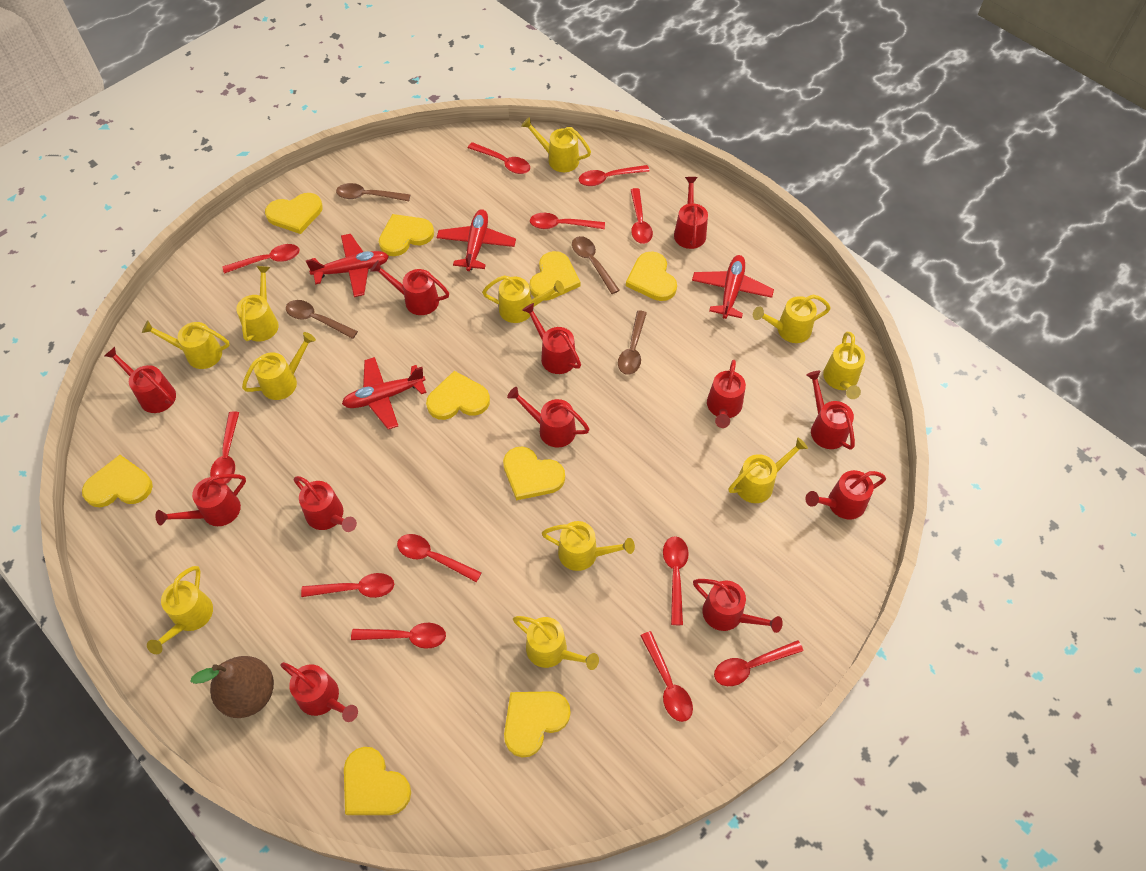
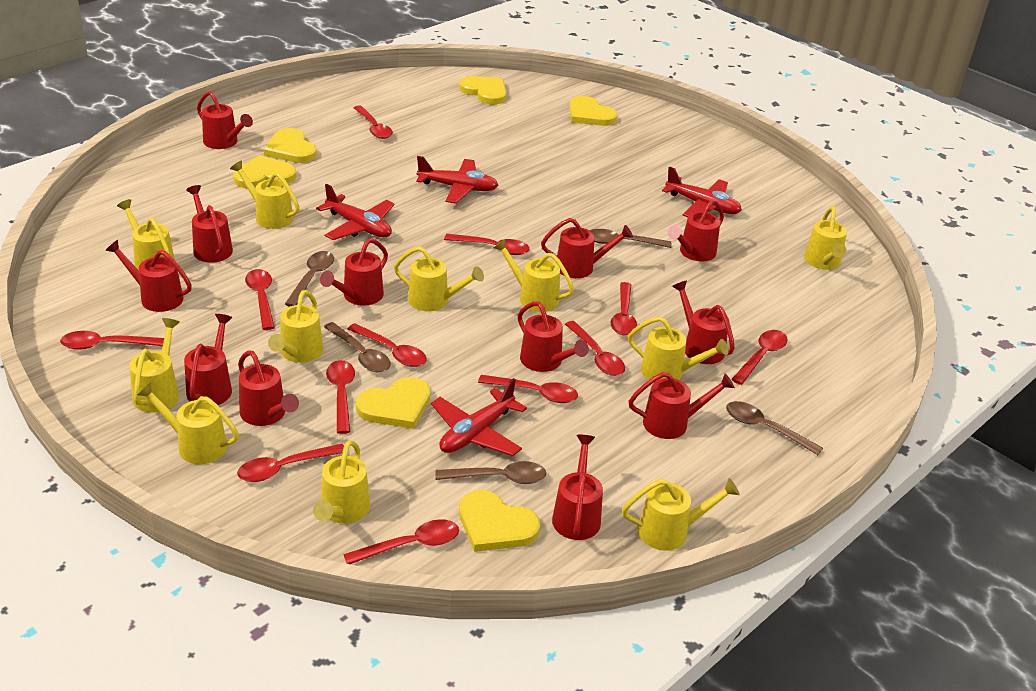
brown pear: 1 -> 0
brown spoon: 4 -> 5
yellow heart: 9 -> 6

